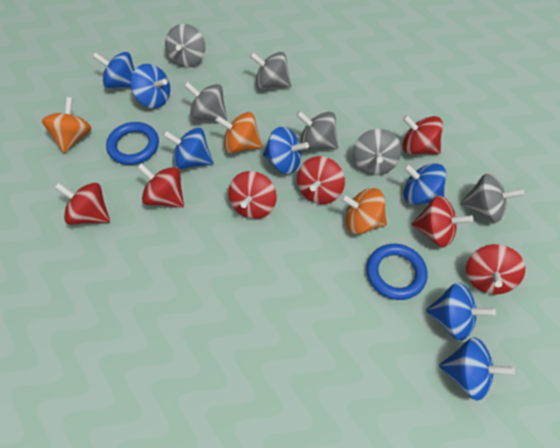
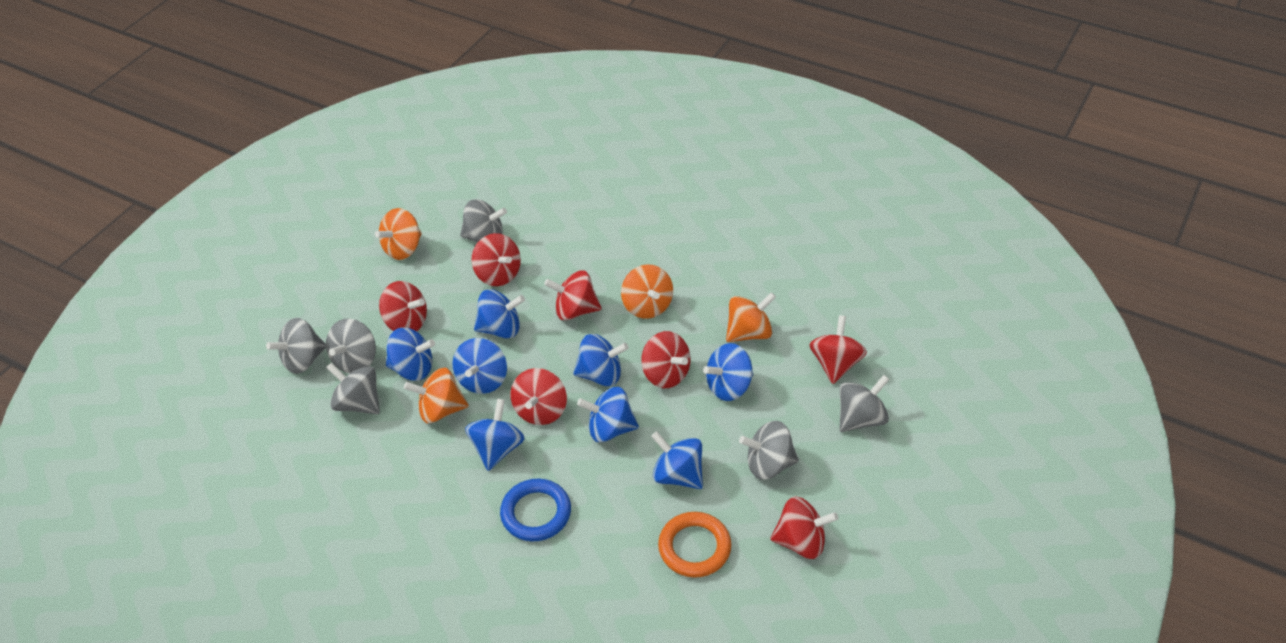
blue ring: 2 -> 1
blue spinning top: 7 -> 8
orange ring: 0 -> 1
orange spinning top: 3 -> 4

